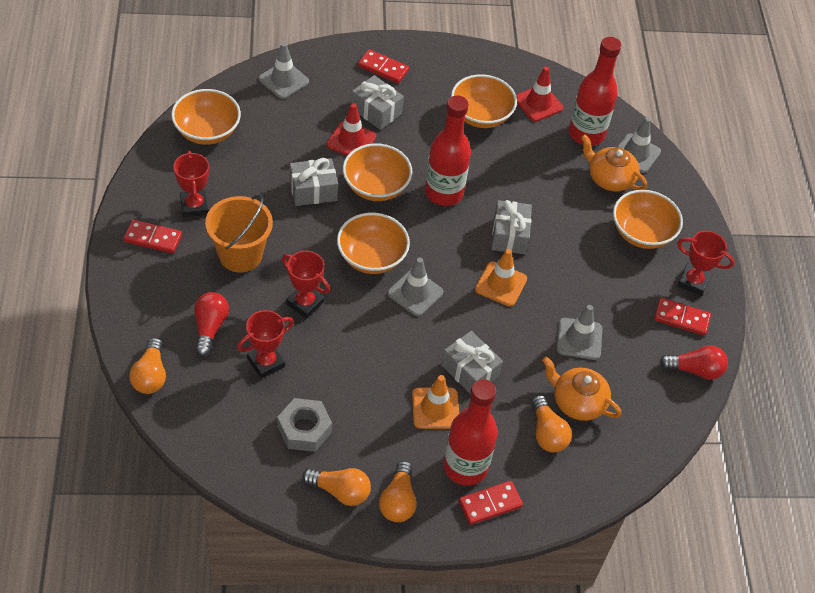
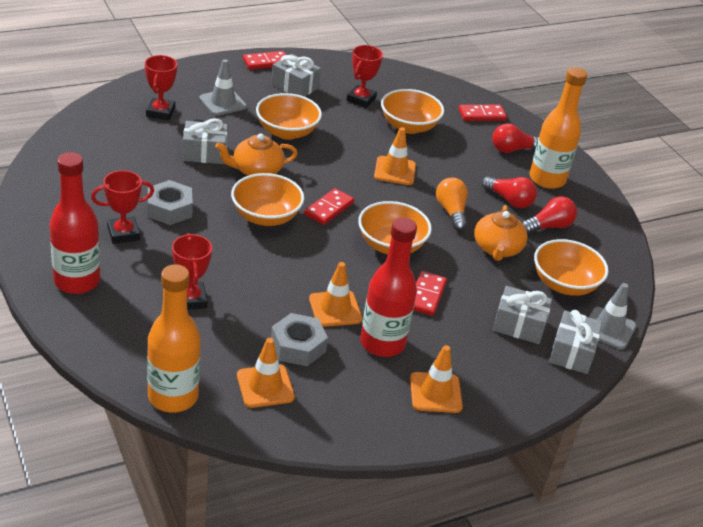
grey nut: 1 -> 2
grey traffic cone: 4 -> 2
orange bottle: 0 -> 2
orange bucket: 1 -> 0
orange light bulb: 4 -> 1
orange traffic cone: 2 -> 4
red bottle: 3 -> 2
red light bulb: 2 -> 3
red traffic cone: 2 -> 0

